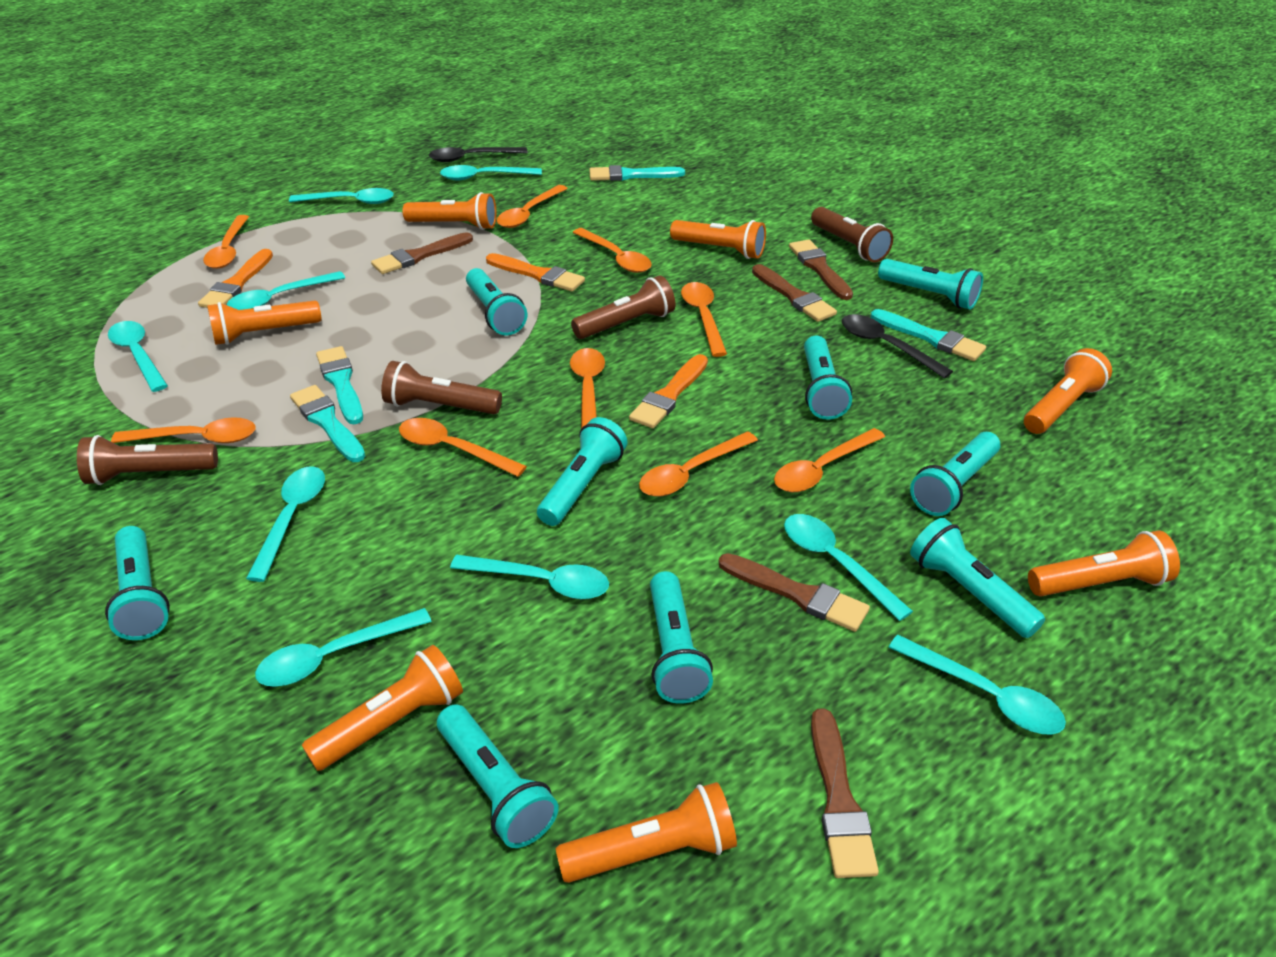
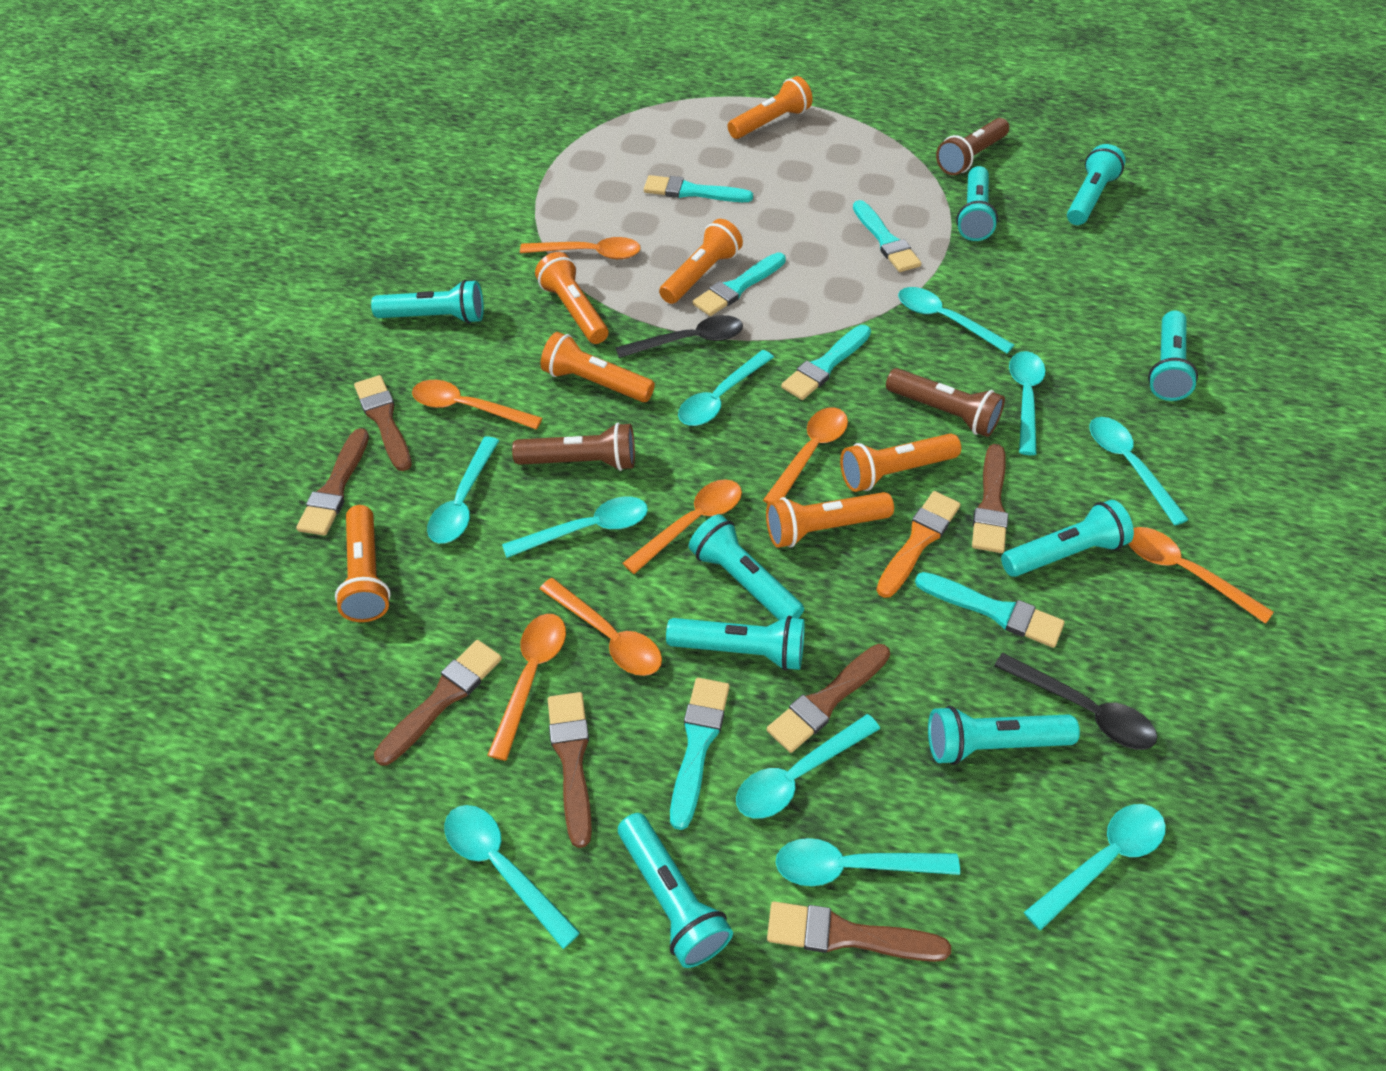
brown brush: 5 -> 7
brown flashlight: 4 -> 3
orange brush: 3 -> 1
orange spoon: 9 -> 7
turquoise brush: 4 -> 6
turquoise spoon: 9 -> 10

